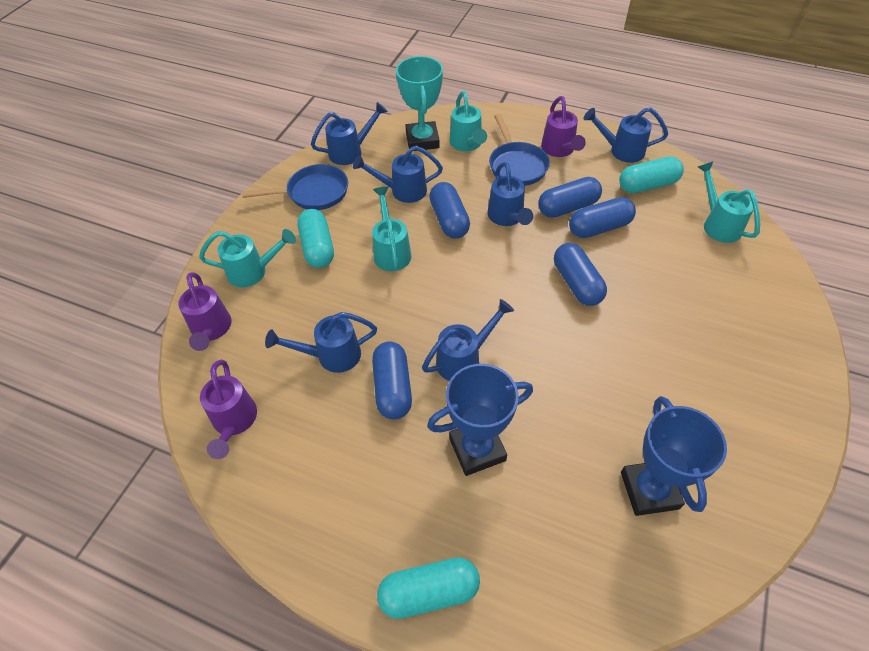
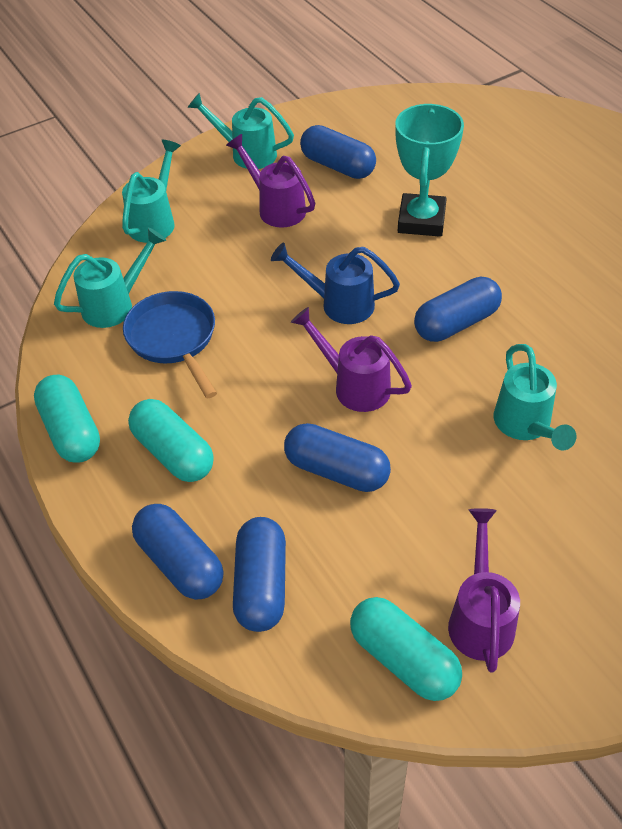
blue pan: 2 -> 1
blue trophy: 2 -> 0
blue watering can: 6 -> 1

